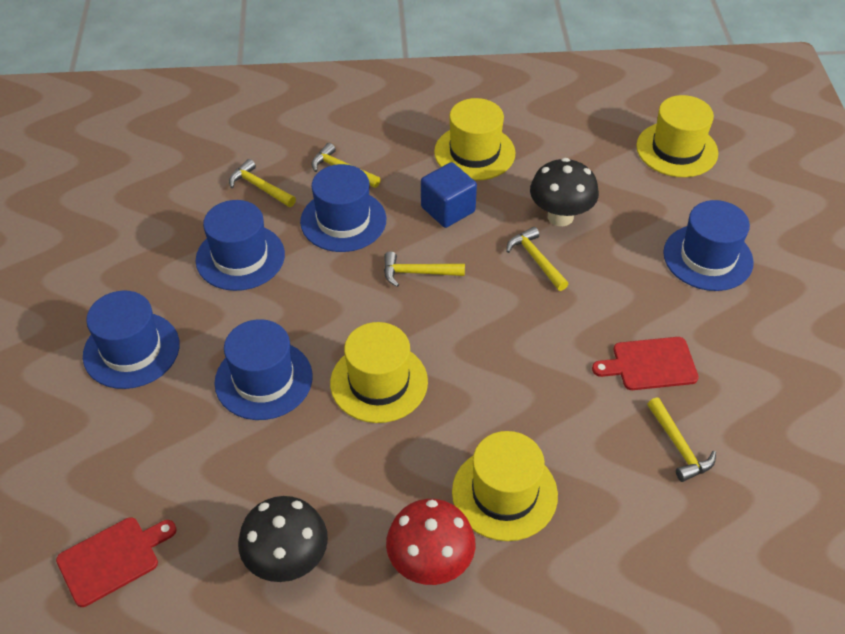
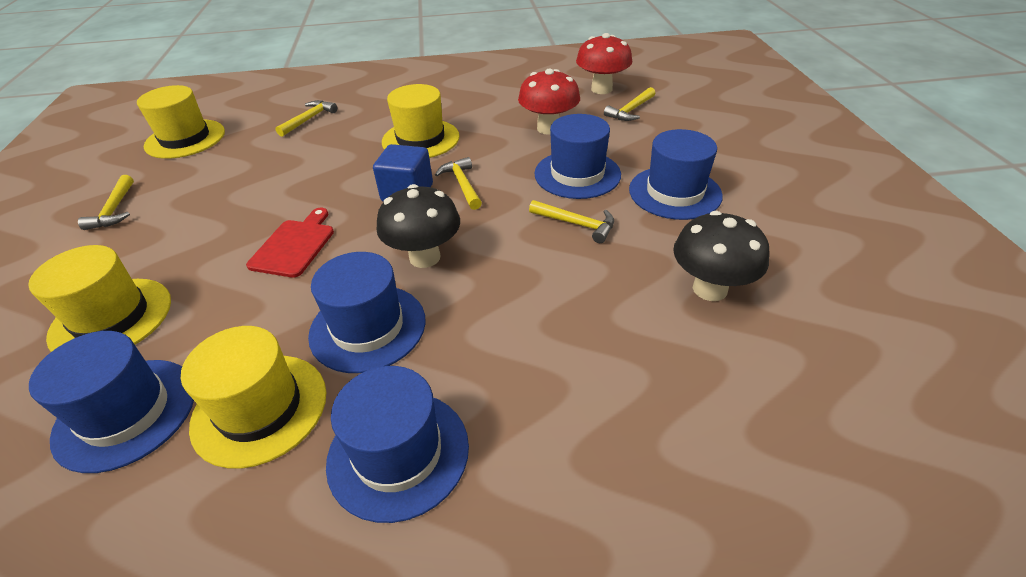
red cutting board: 2 -> 1
red mushroom: 1 -> 2

